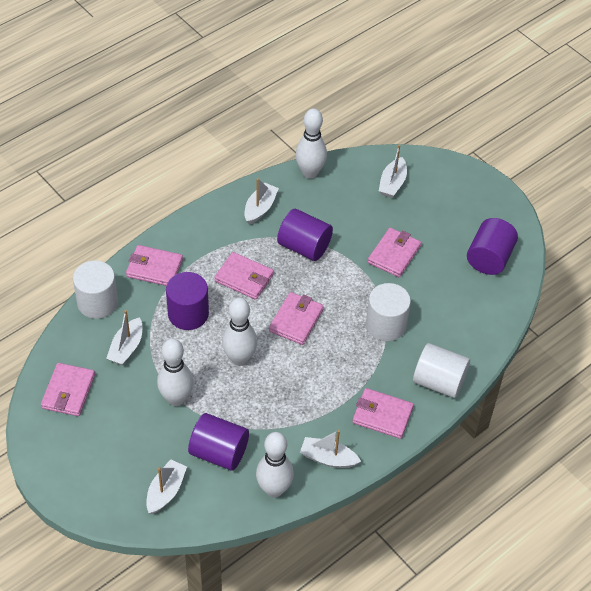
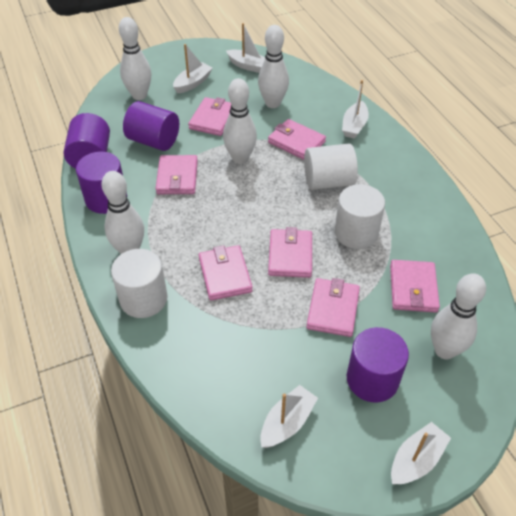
pink wallet: 6 -> 7
white bowling pin: 4 -> 5

